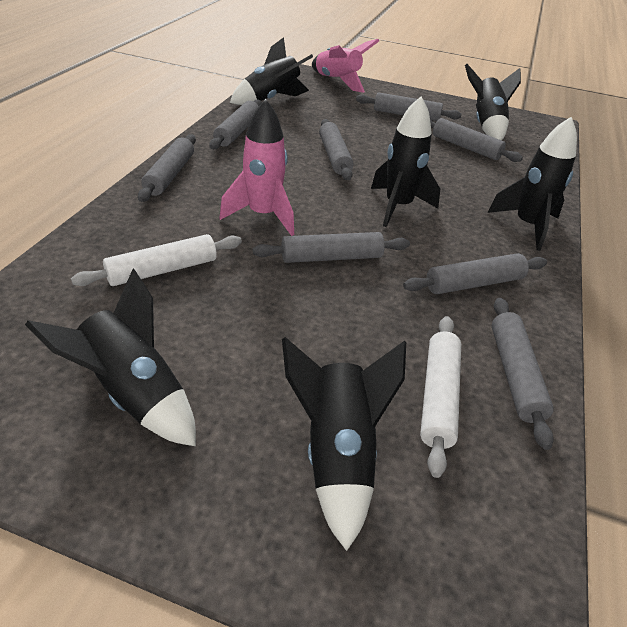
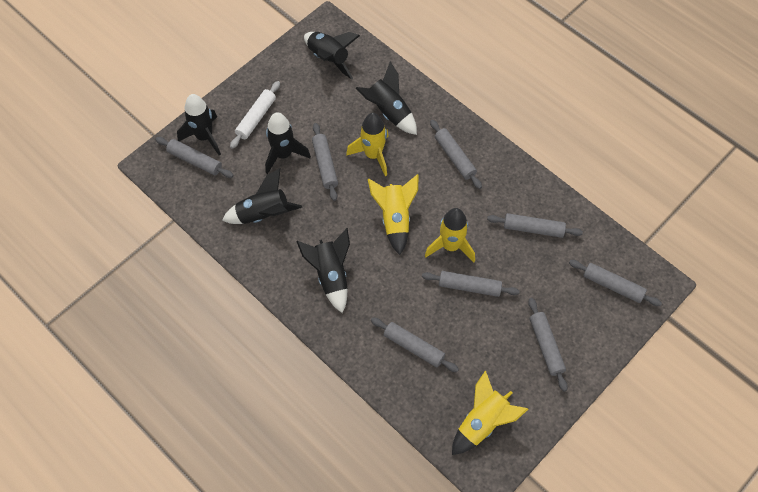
pink rocket: 2 -> 0
white rolling pin: 2 -> 1
yellow rocket: 0 -> 4

